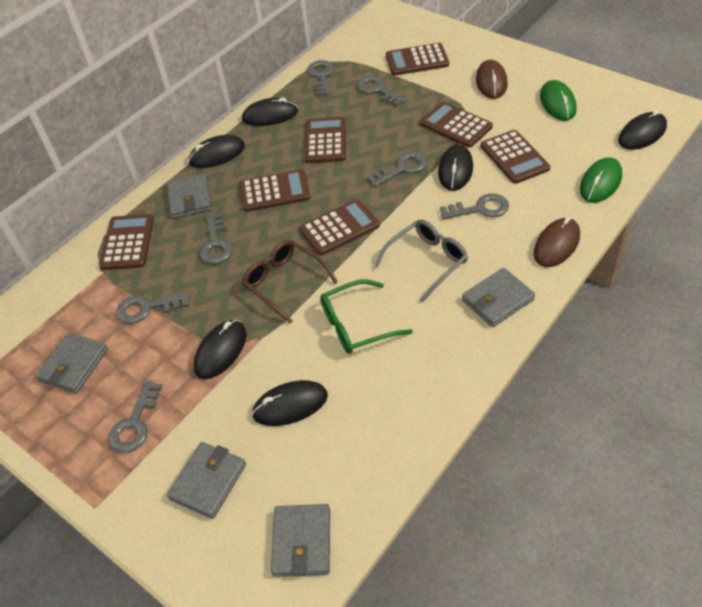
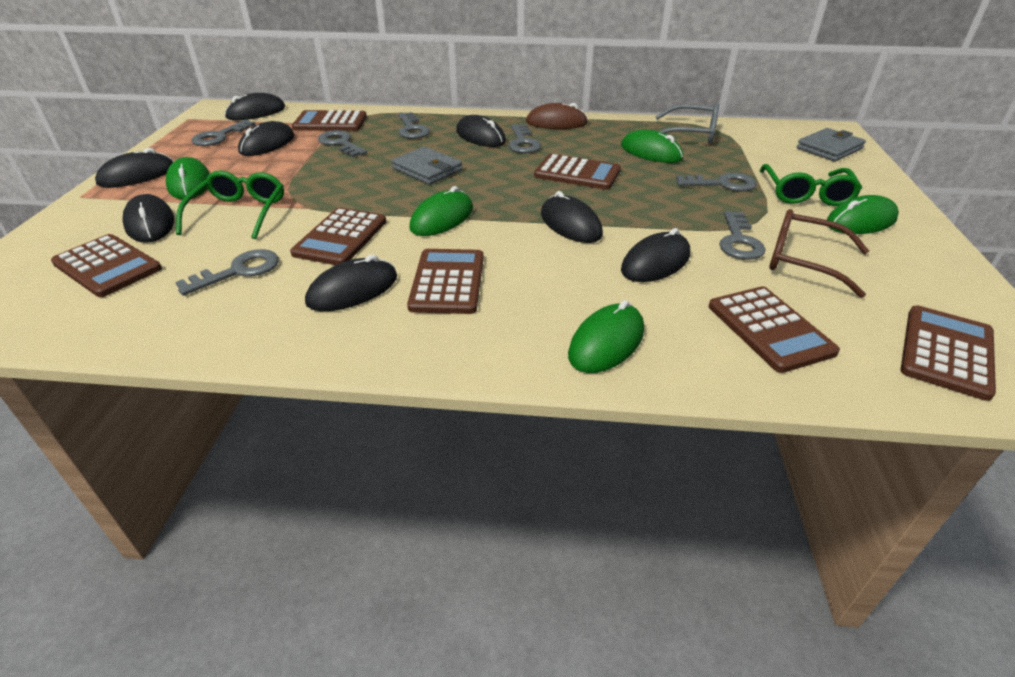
black mouse: 6 -> 8
brown mouse: 2 -> 1
green glasses: 1 -> 2
green mouse: 2 -> 5
grey wallet: 5 -> 2

